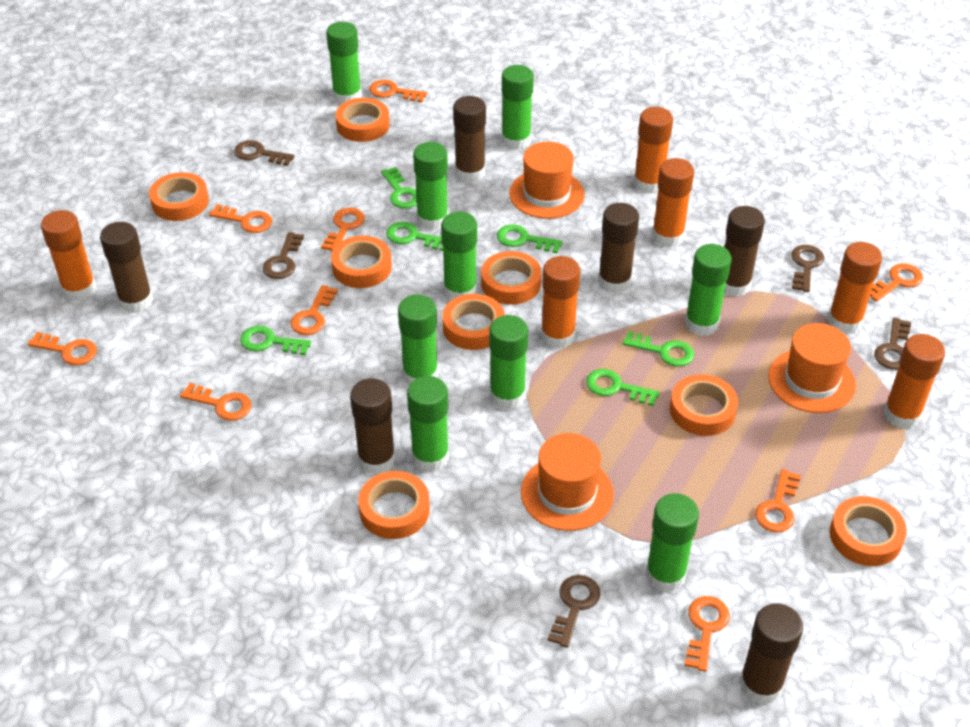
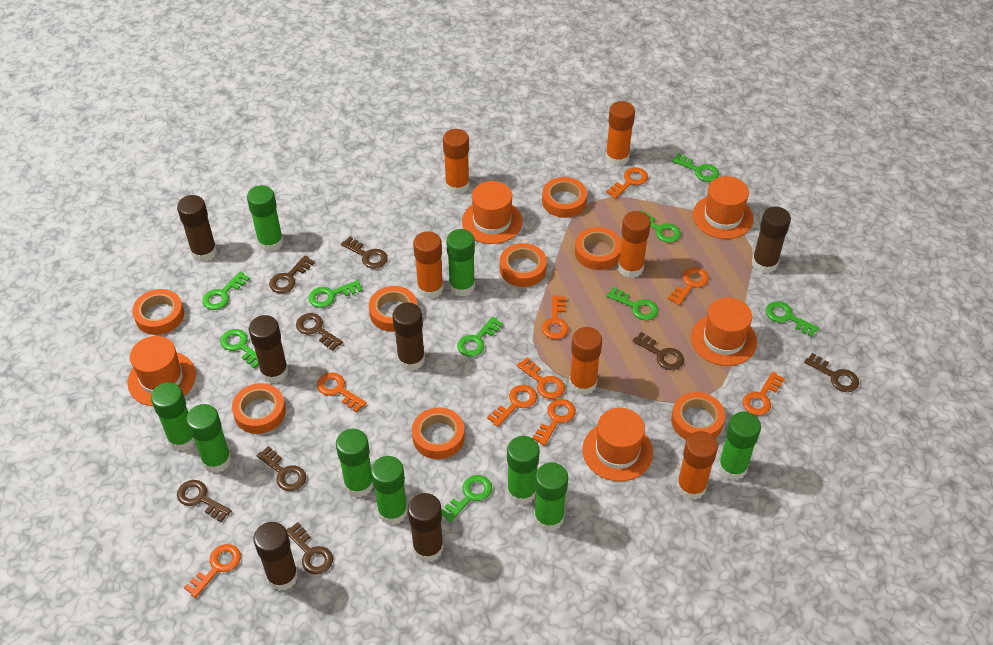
brown key: 5 -> 8
green key: 6 -> 9
orange hat: 3 -> 5

